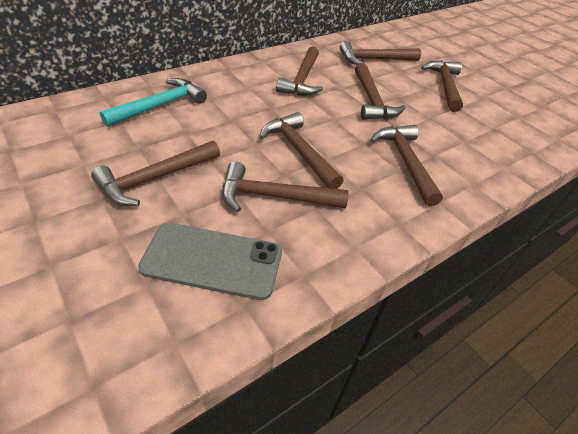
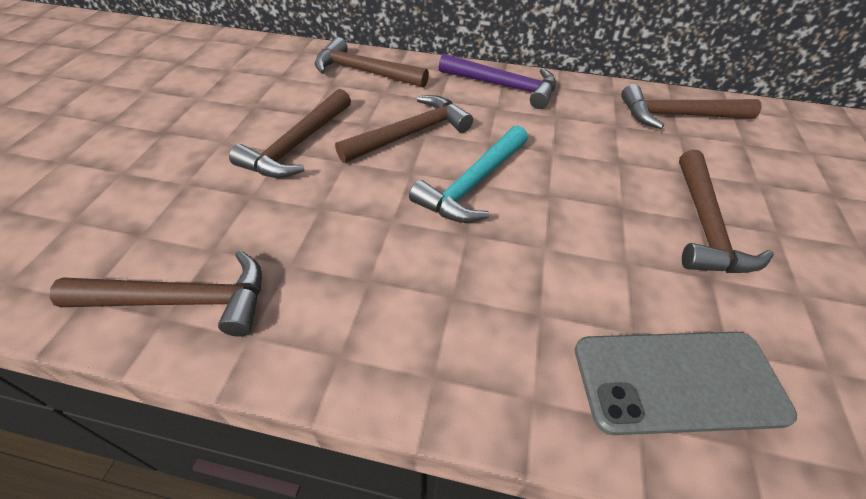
brown hammer: 8 -> 6
purple hammer: 0 -> 1

